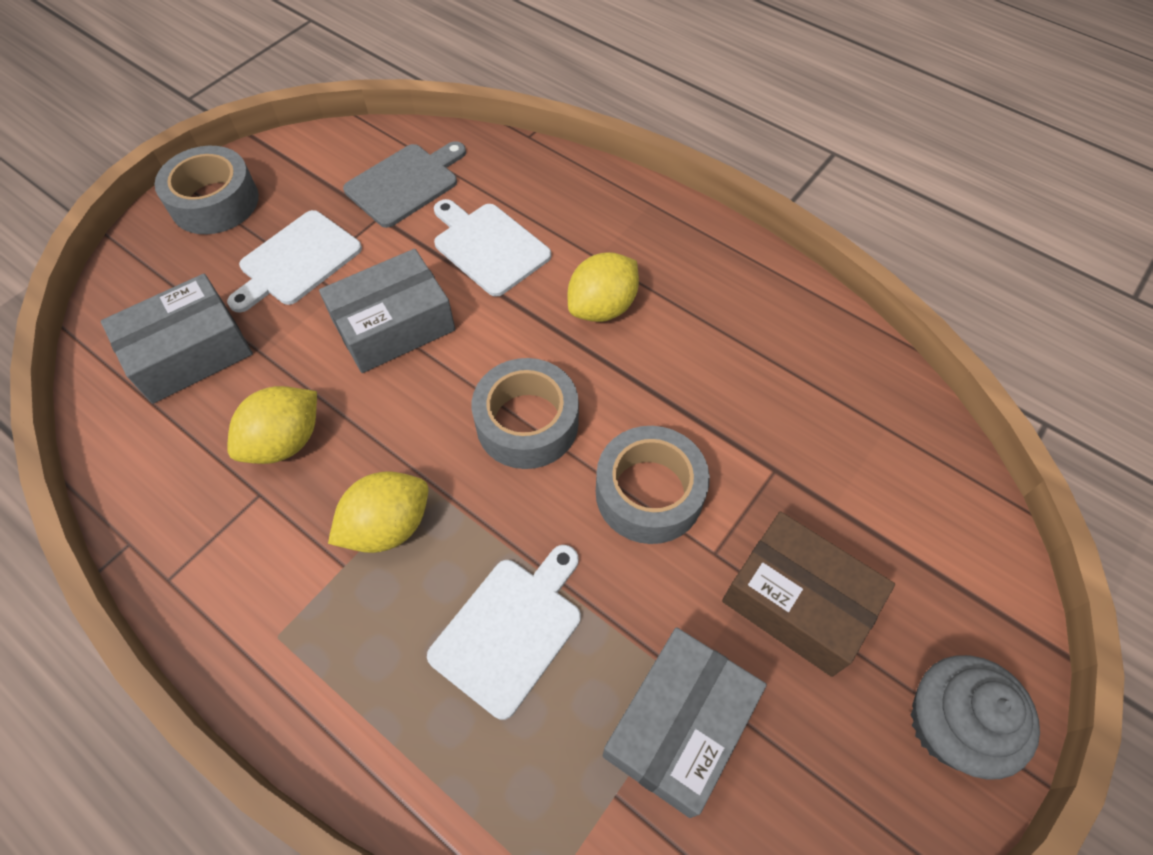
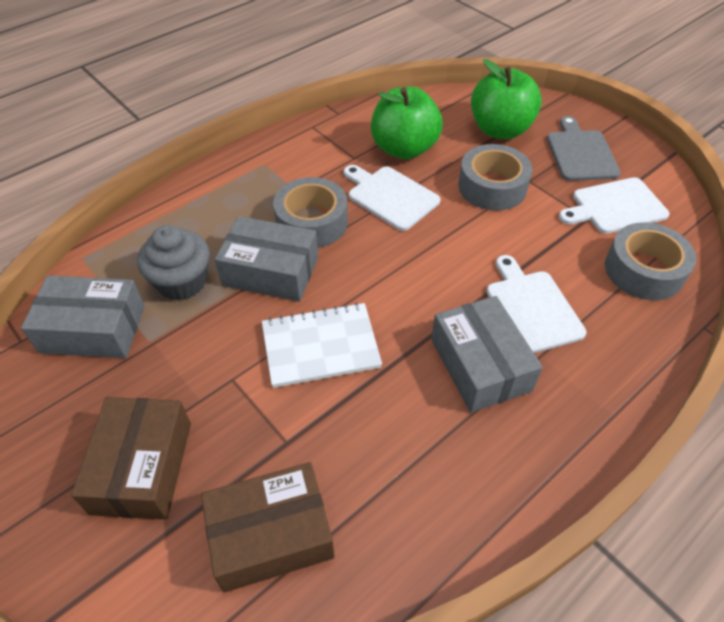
brown box: 1 -> 2
green apple: 0 -> 2
white notebook: 0 -> 1
yellow lemon: 3 -> 0

